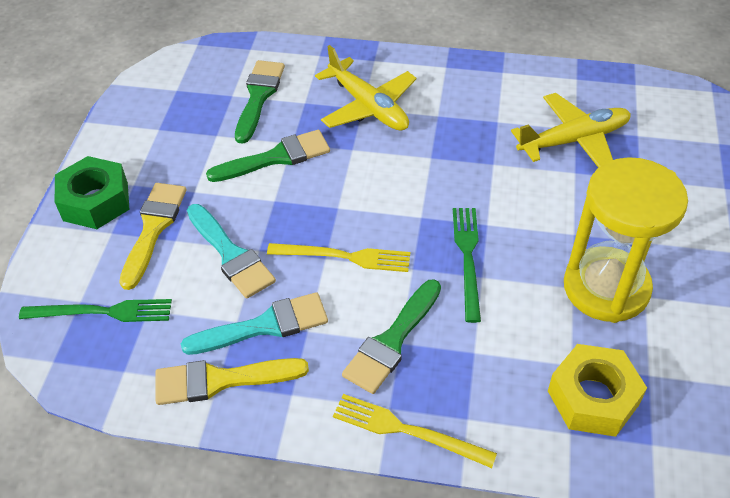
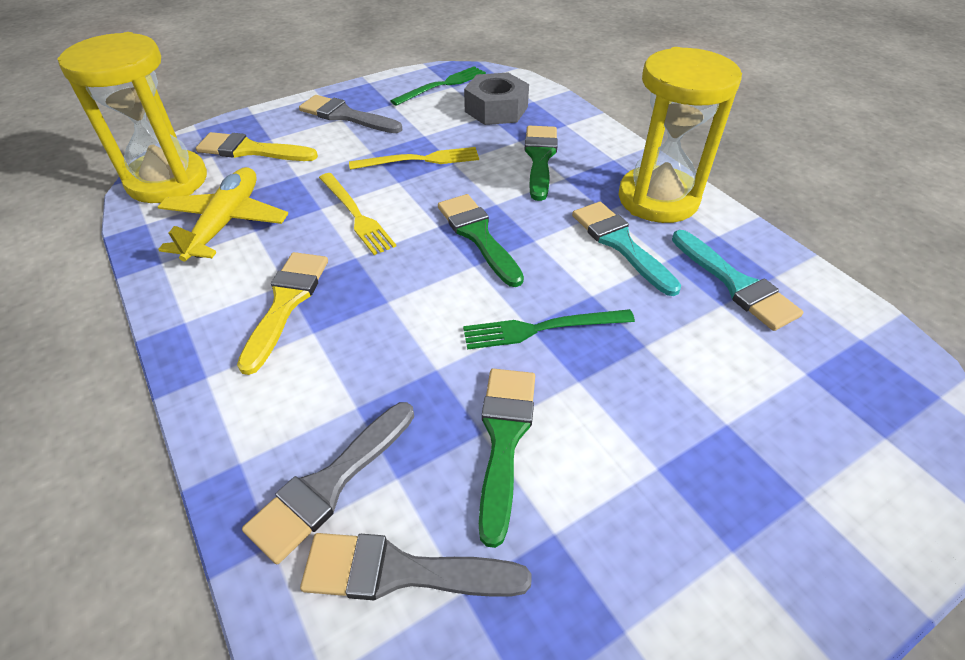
green nut: 1 -> 0
grey brush: 0 -> 3
grey nut: 0 -> 1
yellow hourglass: 1 -> 2
yellow nut: 1 -> 0
yellow plane: 2 -> 1

